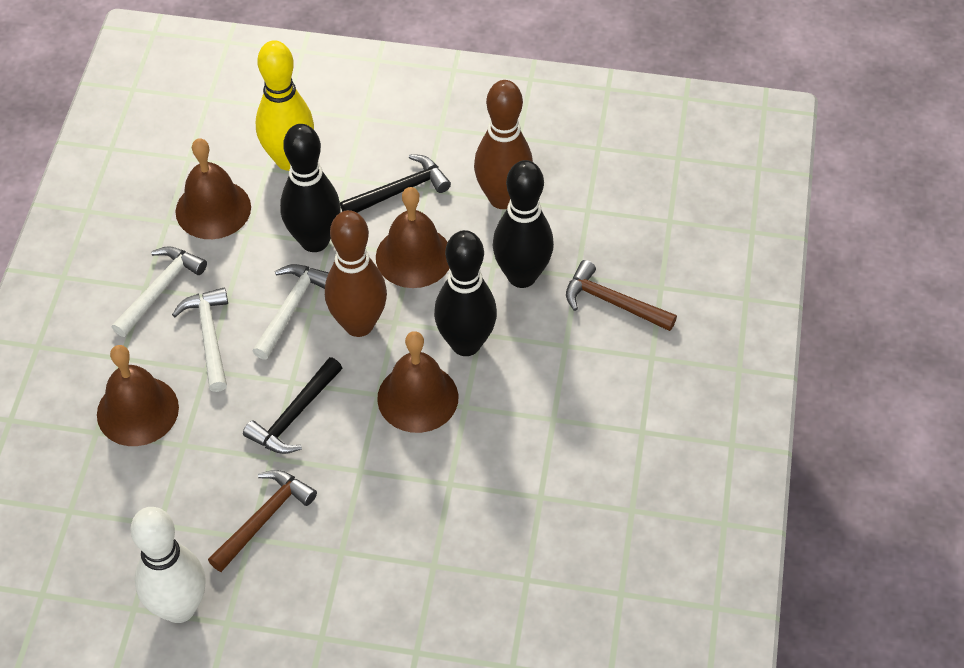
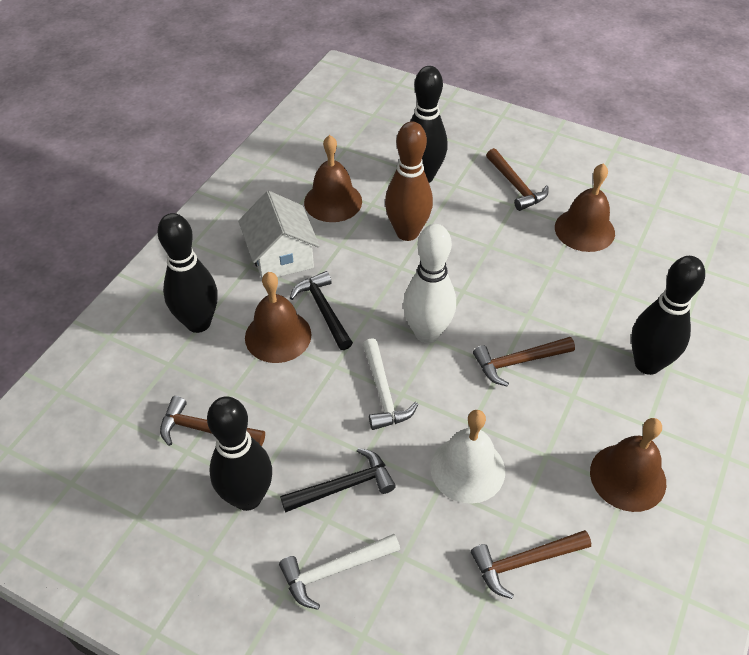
black bowling pin: 3 -> 4
brown bowling pin: 2 -> 1
brown hammer: 2 -> 4
white bell: 0 -> 1
white hammer: 3 -> 2
white house: 0 -> 1
yellow bowling pin: 1 -> 0

